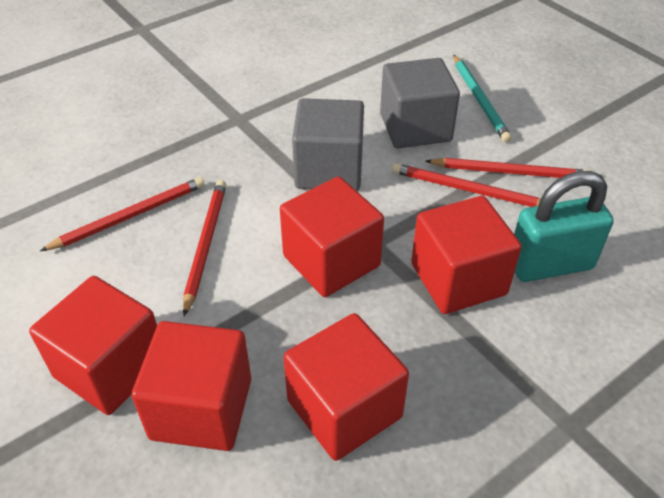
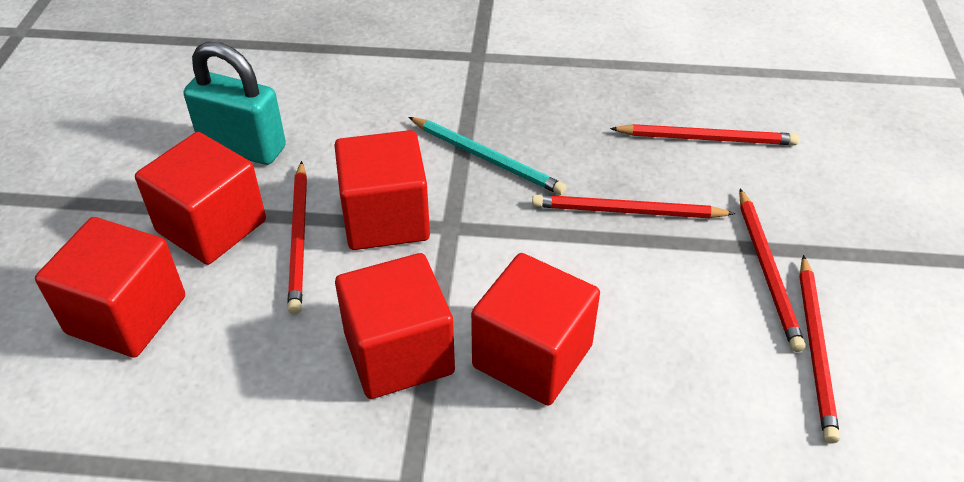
grey cube: 2 -> 0
red pencil: 4 -> 5

